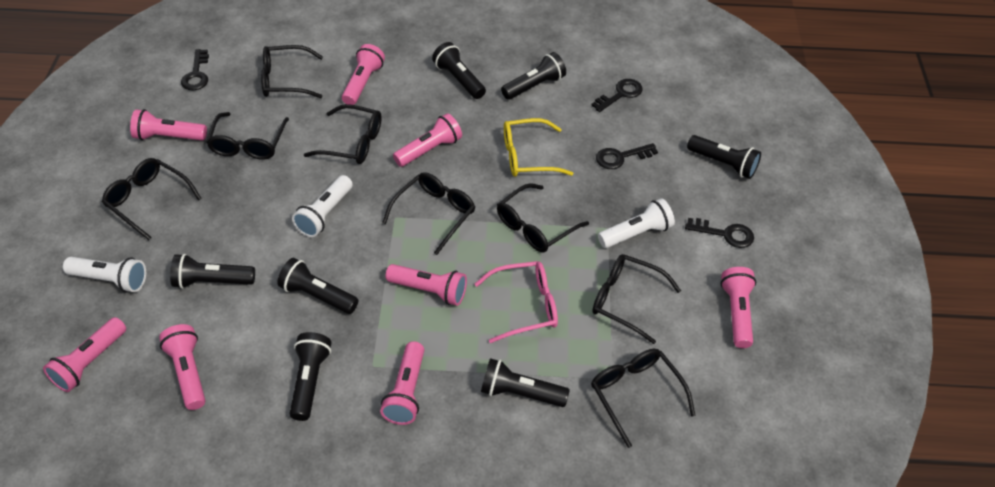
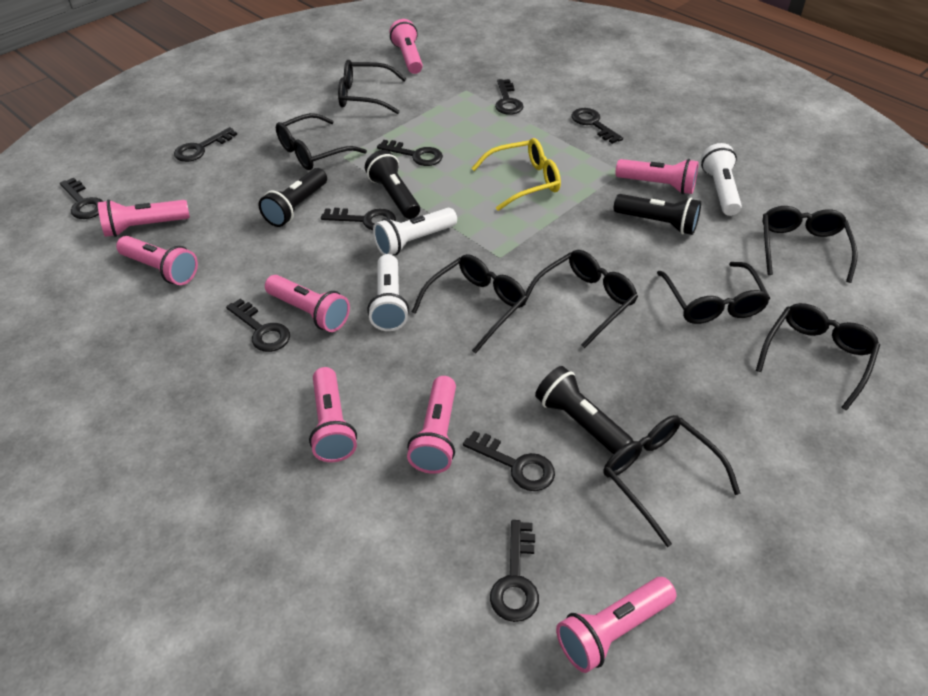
black flashlight: 7 -> 4
black key: 4 -> 9
pink glasses: 1 -> 0

